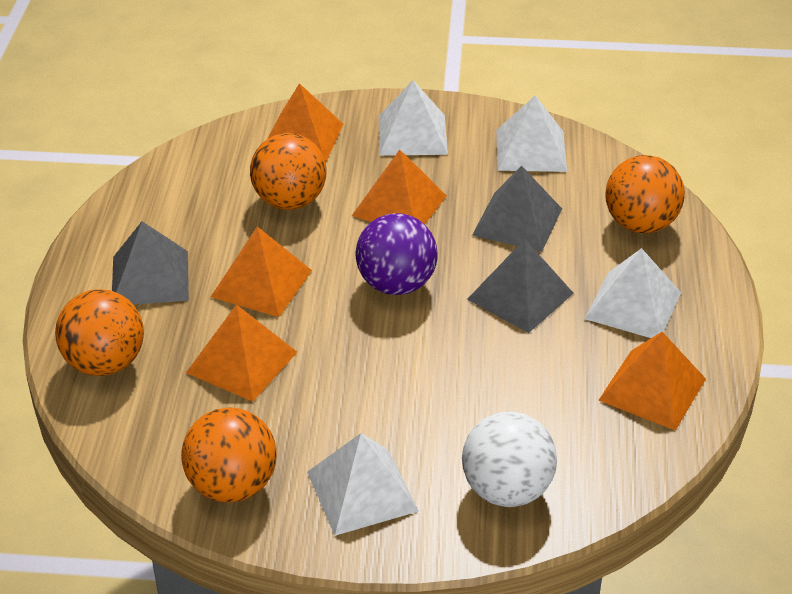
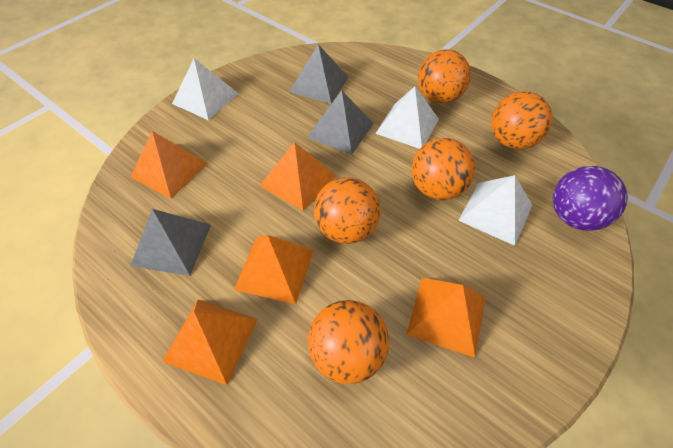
orange ball: 4 -> 5
white ball: 1 -> 0
white pyramid: 4 -> 3

